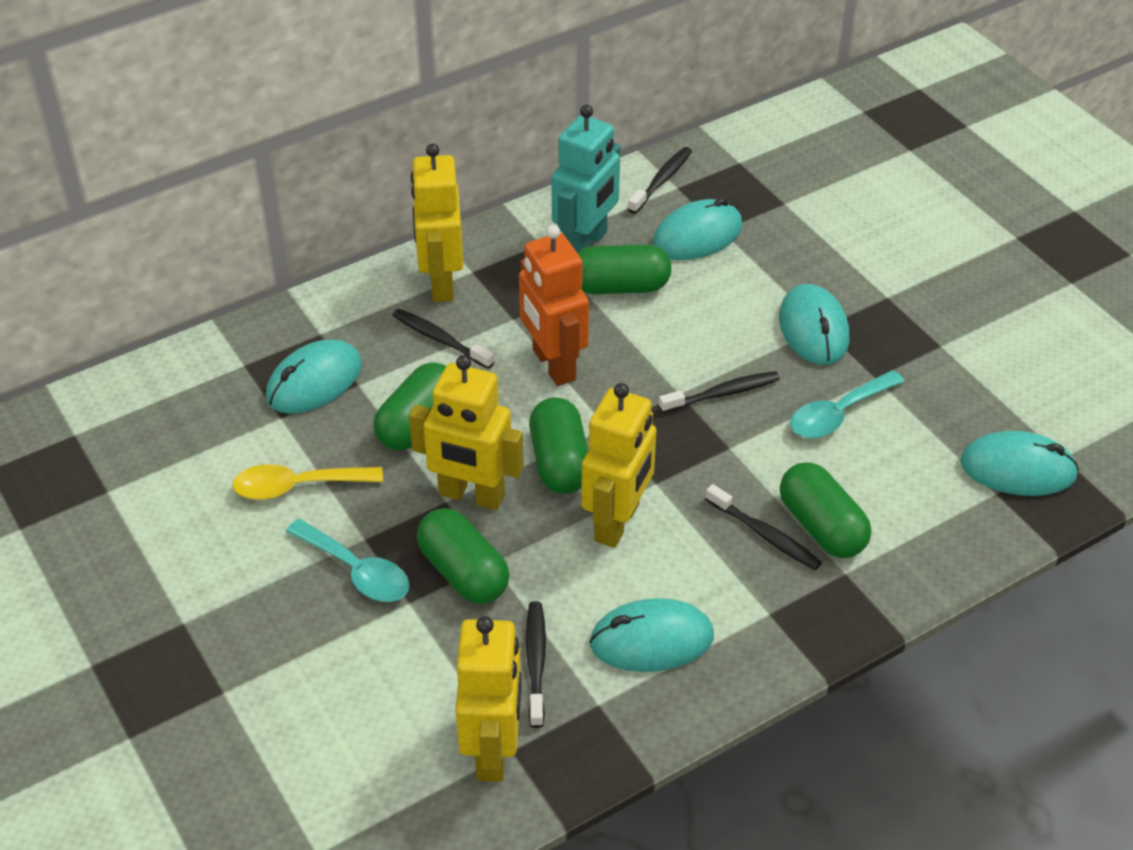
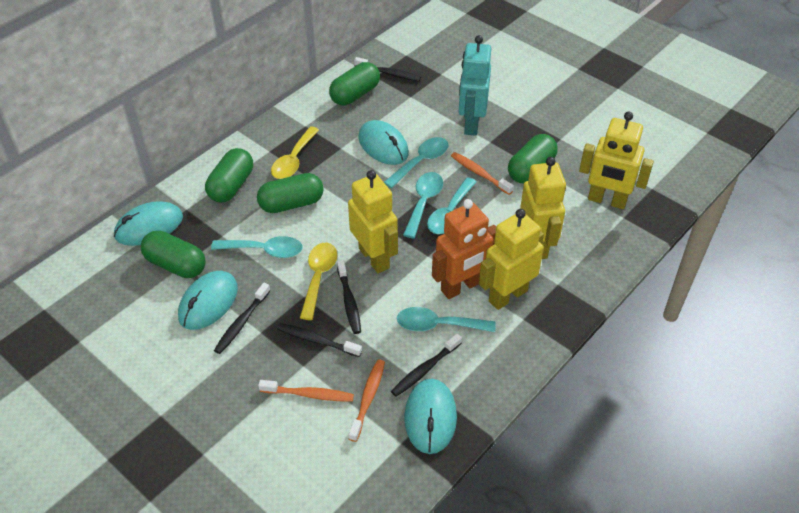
orange toothbrush: 0 -> 3
turquoise mouse: 5 -> 4
turquoise spoon: 2 -> 5
yellow spoon: 1 -> 2

